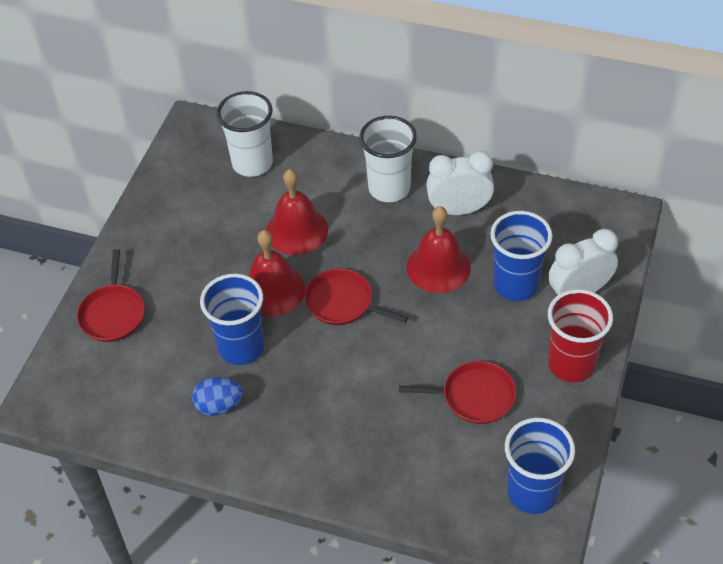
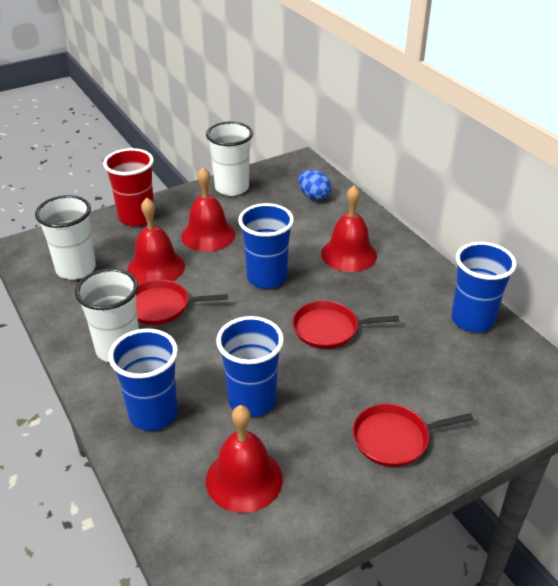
blue cup: 3 -> 4
red bell: 3 -> 4
white clock: 2 -> 0
white cup: 2 -> 3

